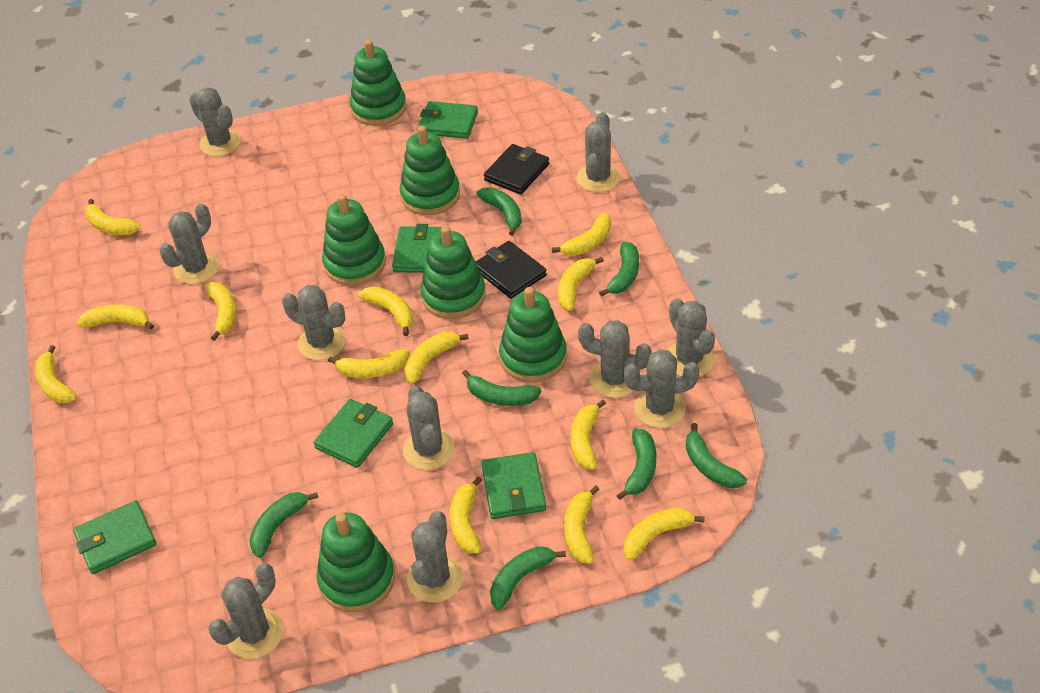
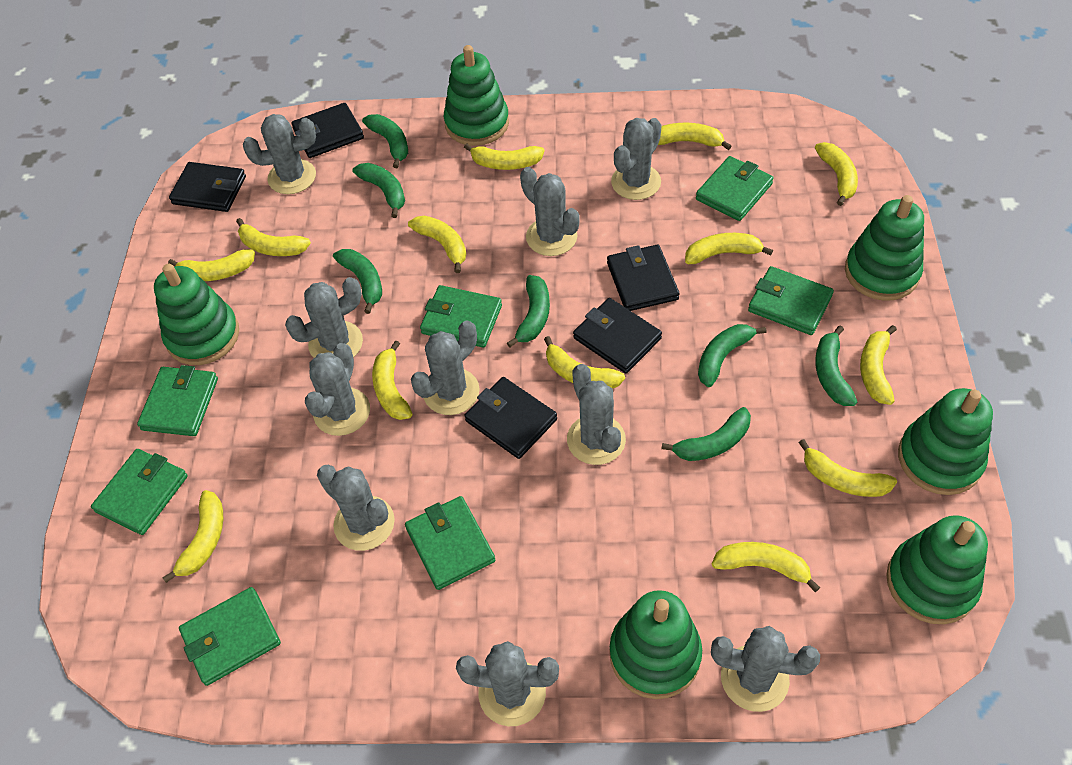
black wallet: 2 -> 5
green wallet: 5 -> 7

